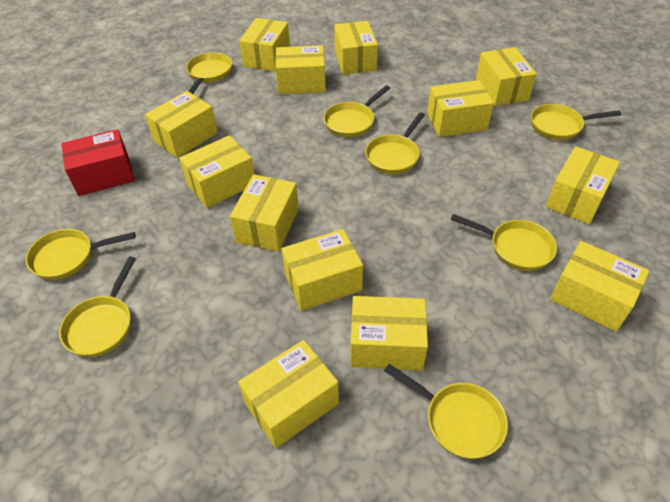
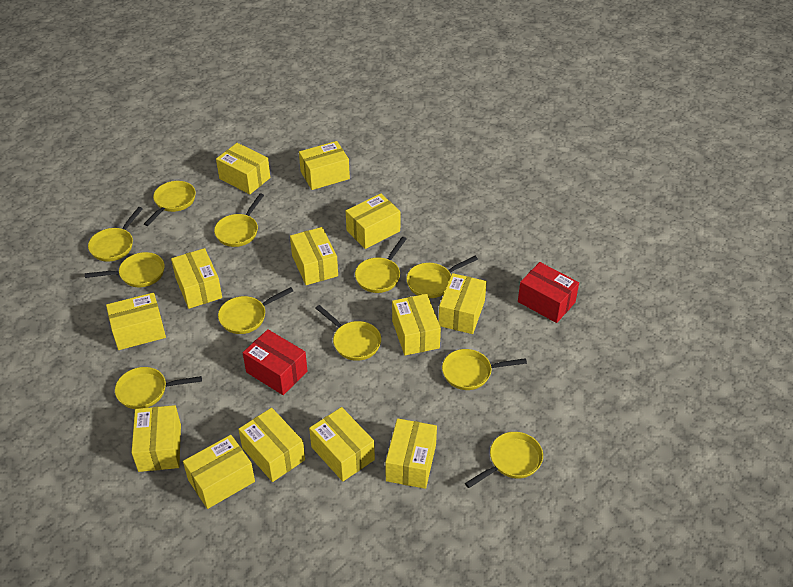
red box: 1 -> 2
yellow pan: 8 -> 11

